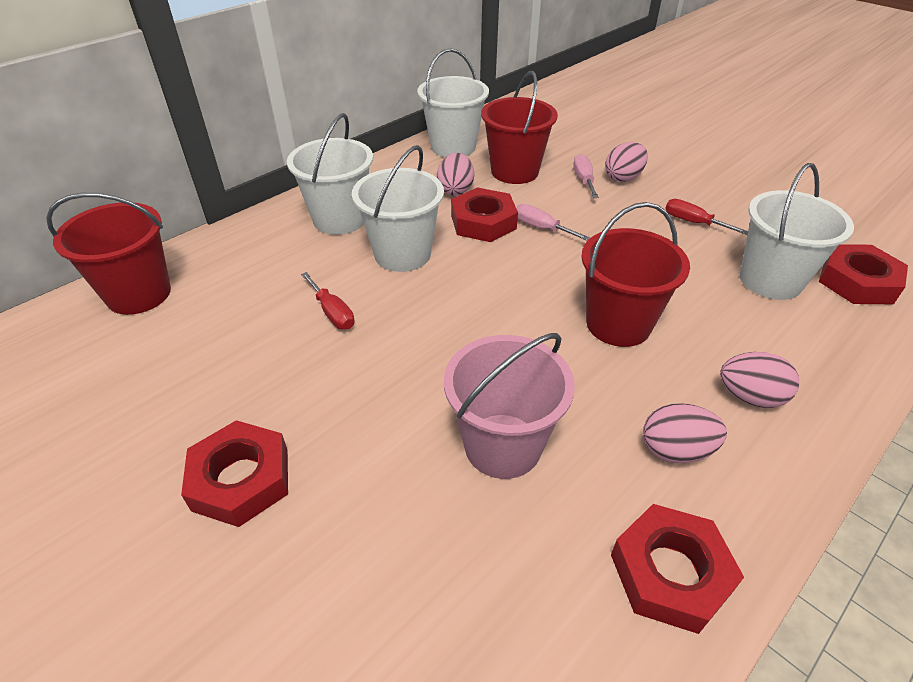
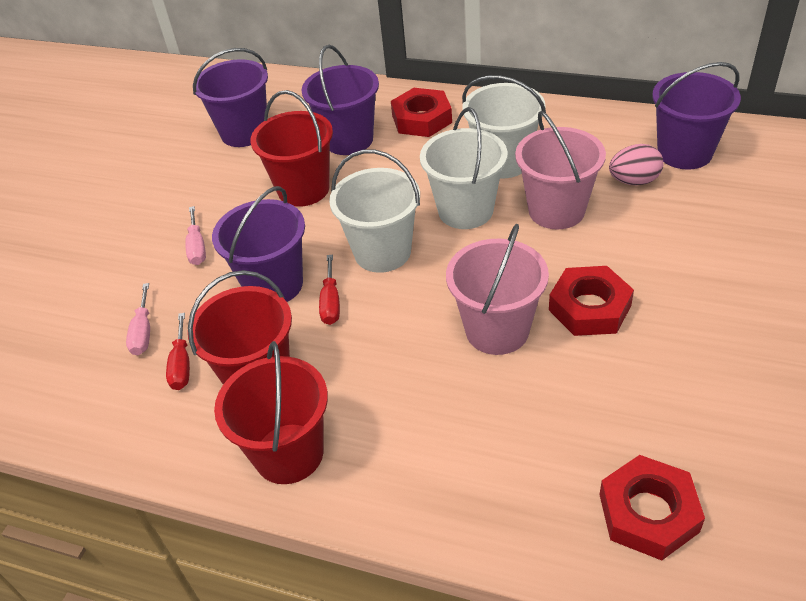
pink bucket: 1 -> 2
pink egg: 4 -> 1
purple bucket: 0 -> 4
red nut: 4 -> 3
white bucket: 4 -> 3

